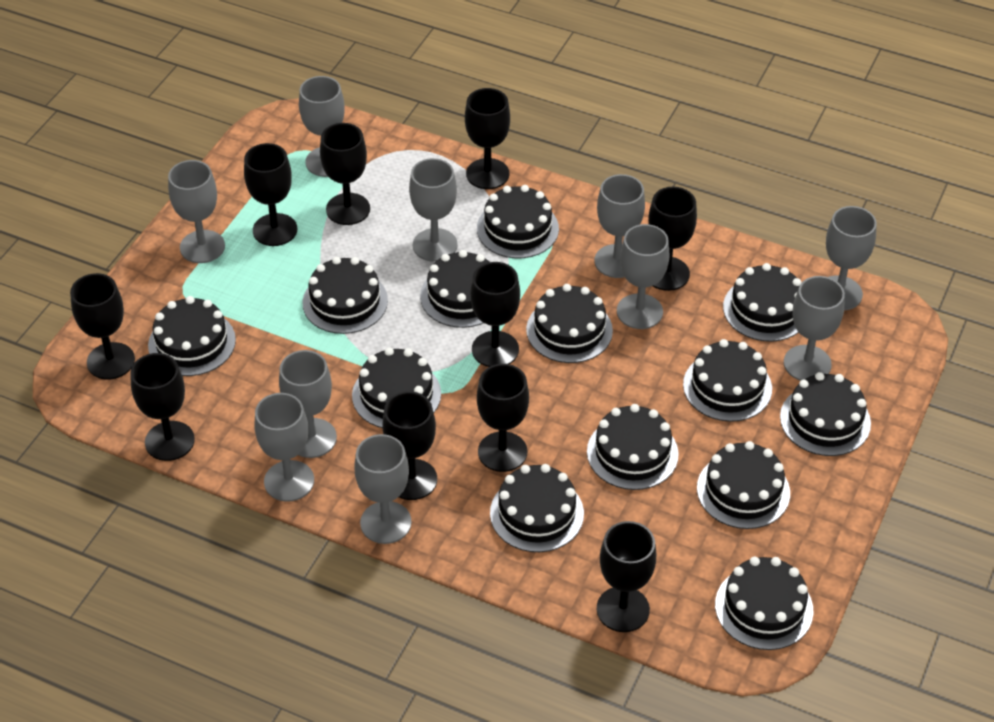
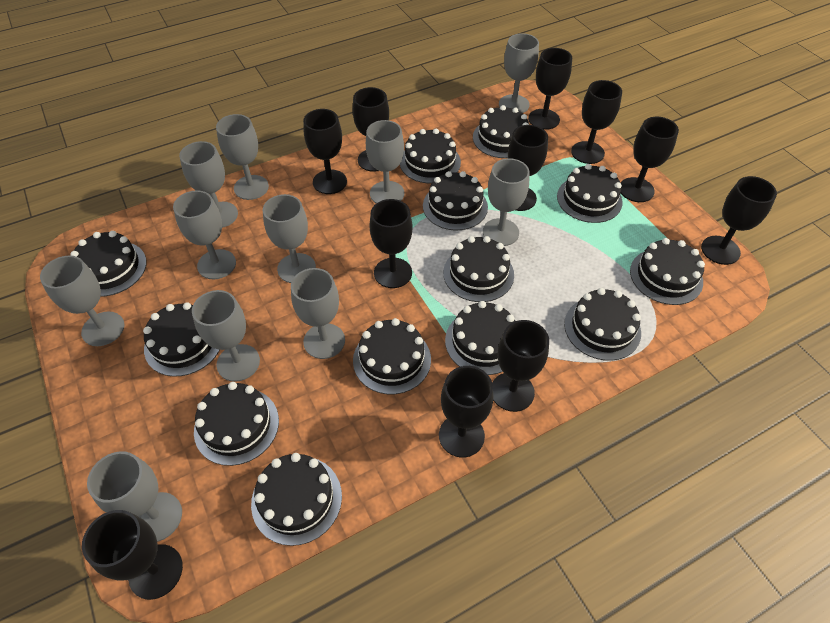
black goblet: 10 -> 11
grey goblet: 10 -> 11

